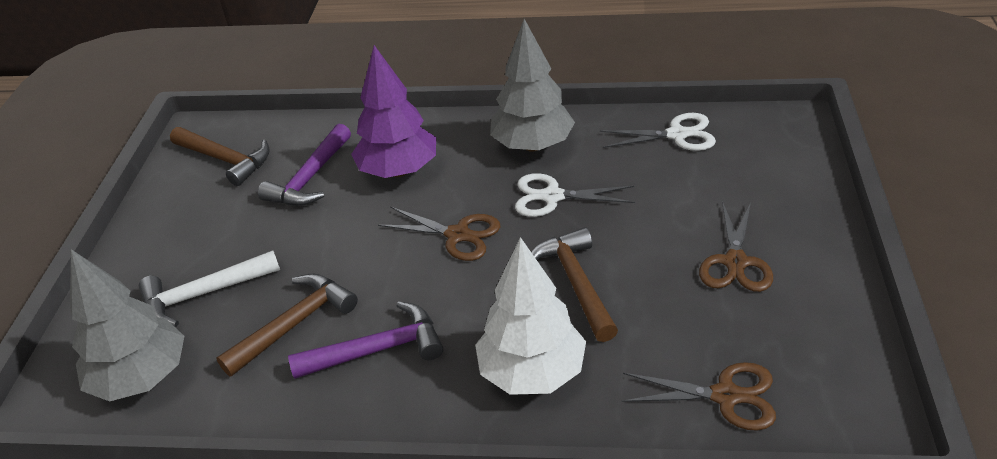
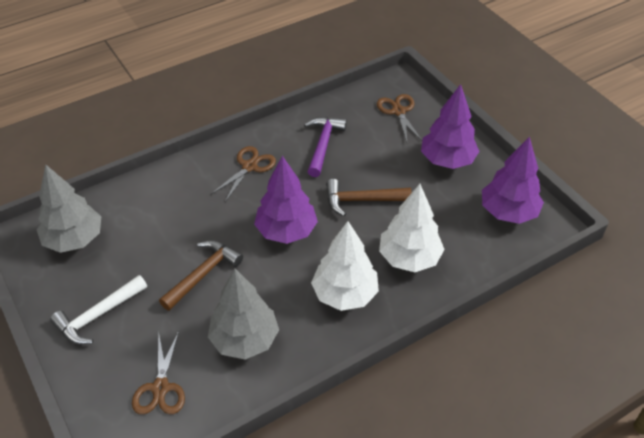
brown hammer: 3 -> 2
purple hammer: 2 -> 1
purple tree: 1 -> 3
white scissors: 2 -> 0
white tree: 1 -> 2

